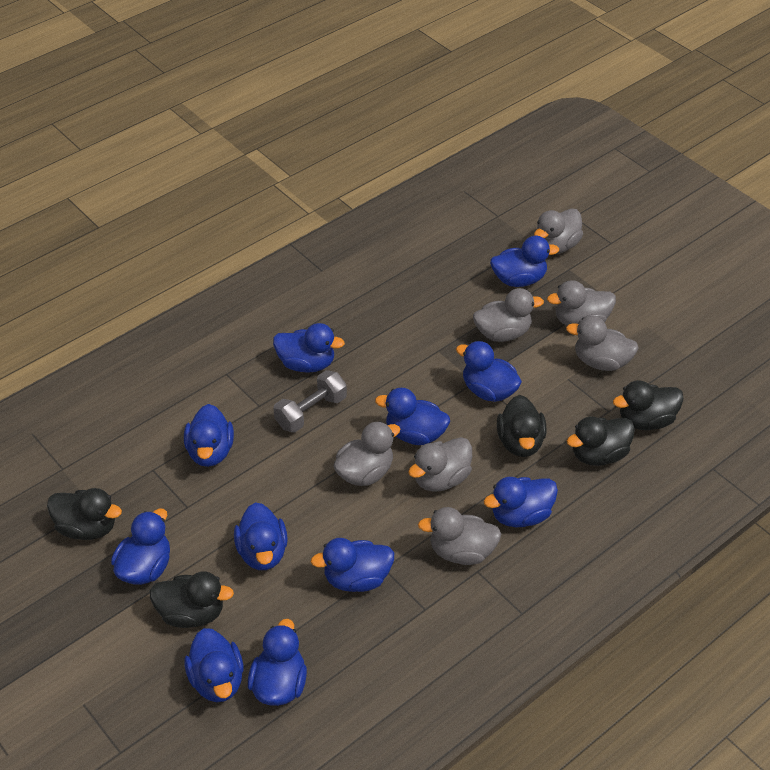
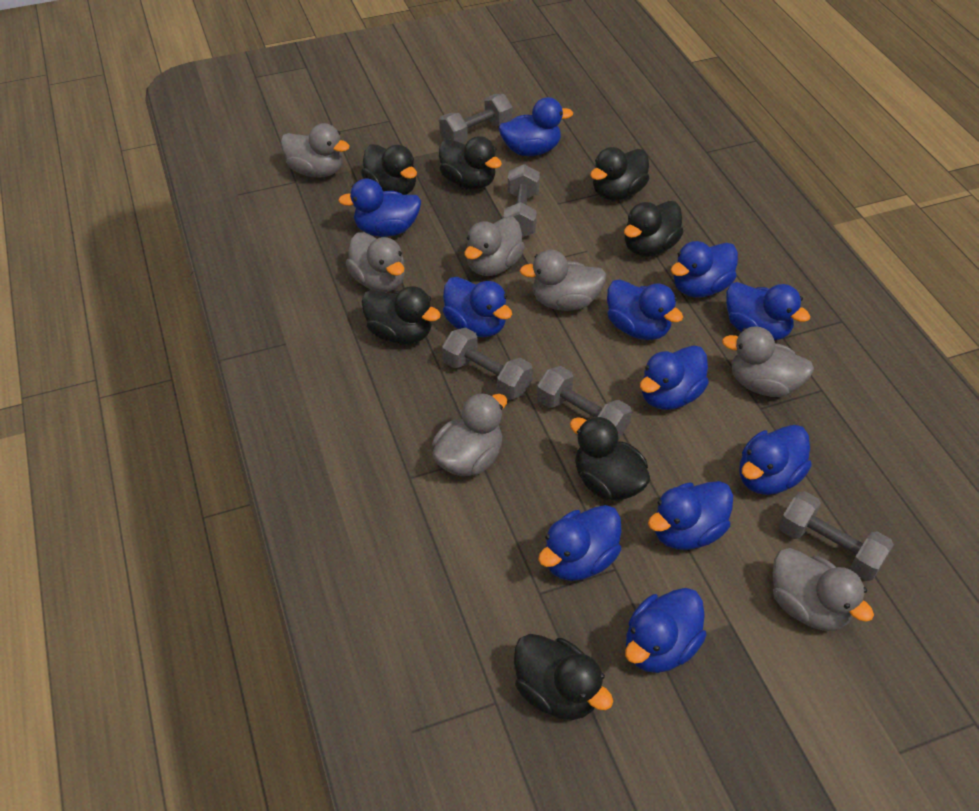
black duck: 5 -> 7
grey dumbbell: 1 -> 5

